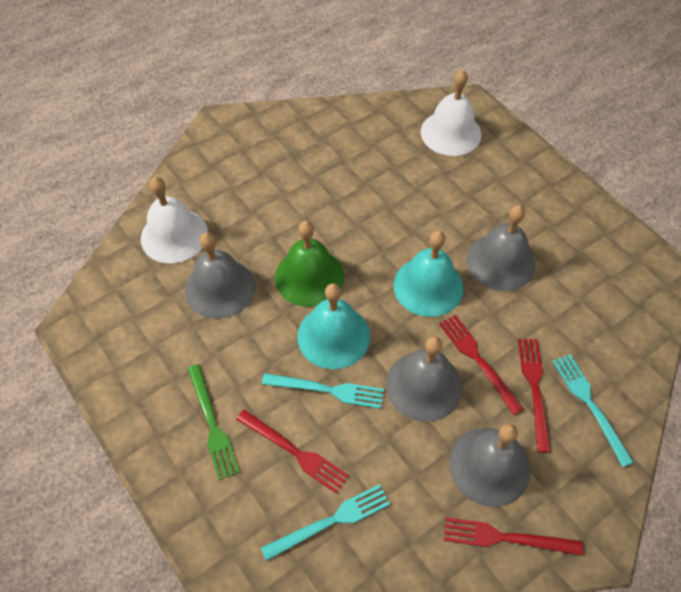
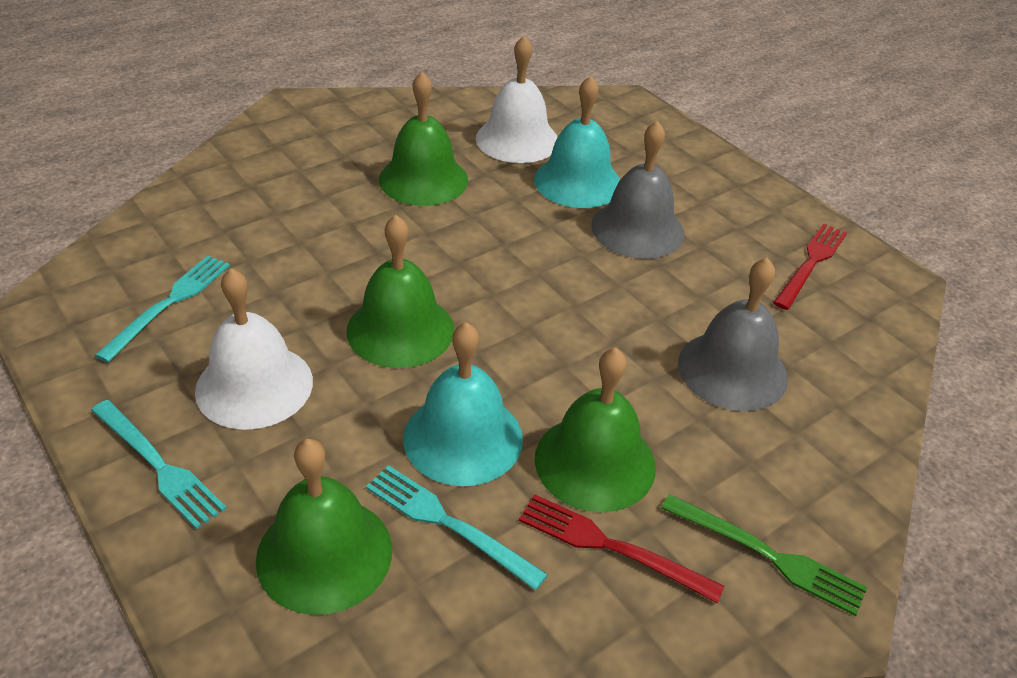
green bell: 1 -> 4
grey bell: 4 -> 2
red fork: 4 -> 2

